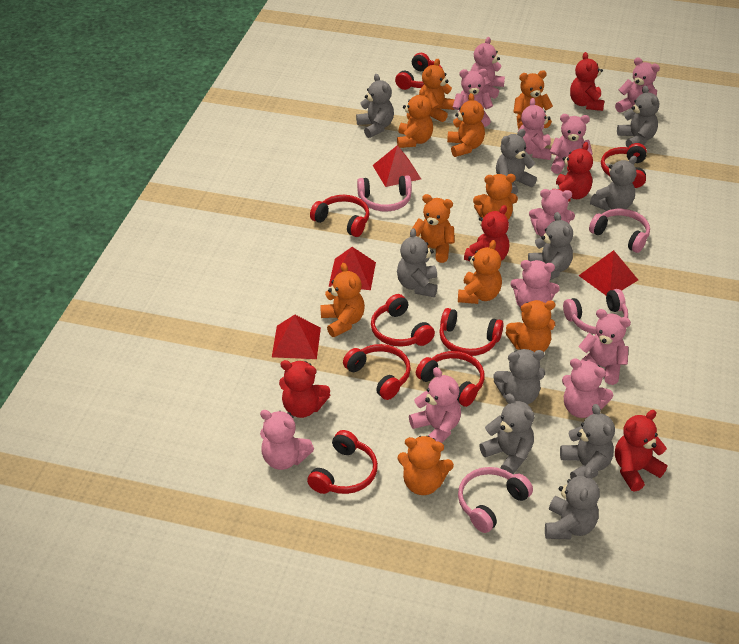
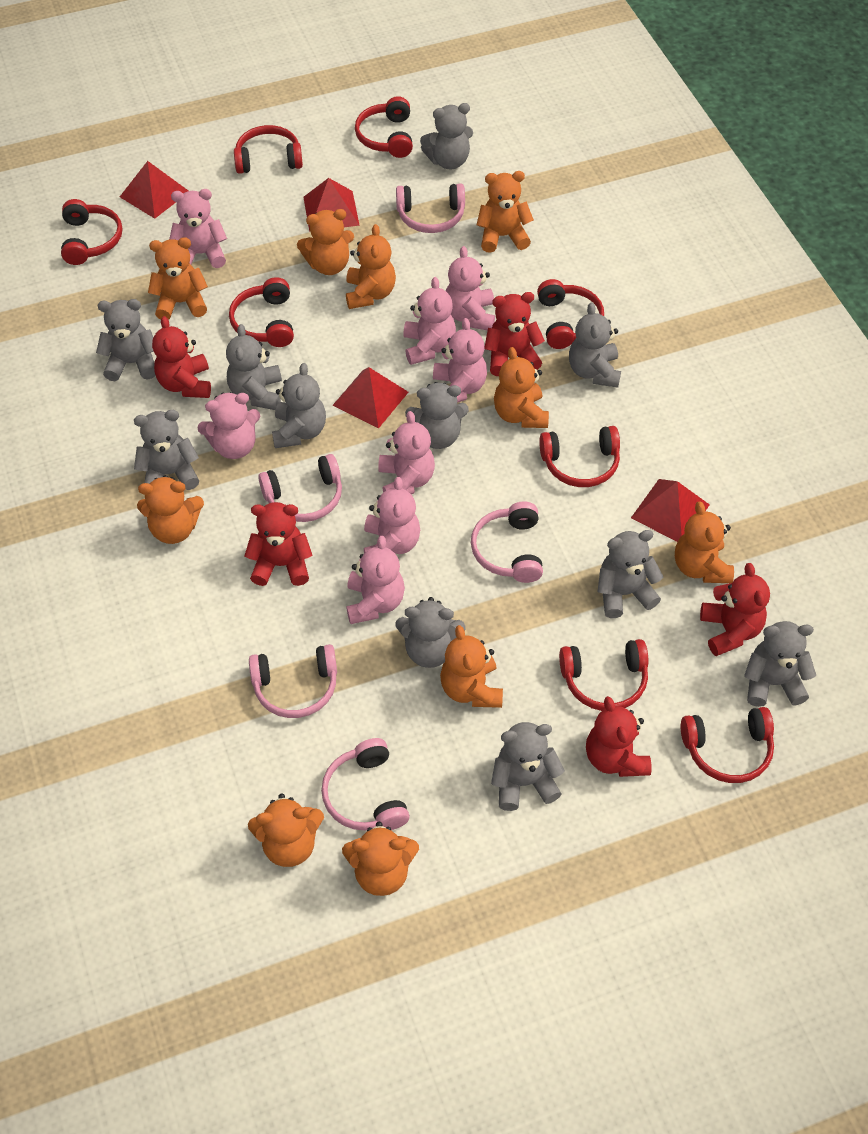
grey teddy bear: 10 -> 11
pink headphones: 4 -> 5
pink teddy bear: 11 -> 8

